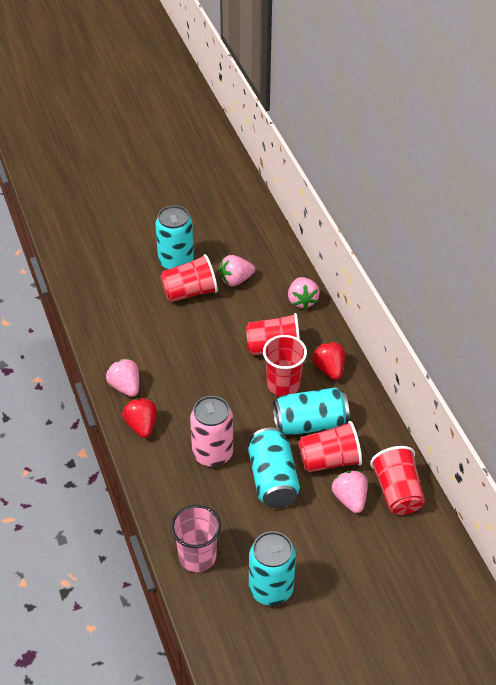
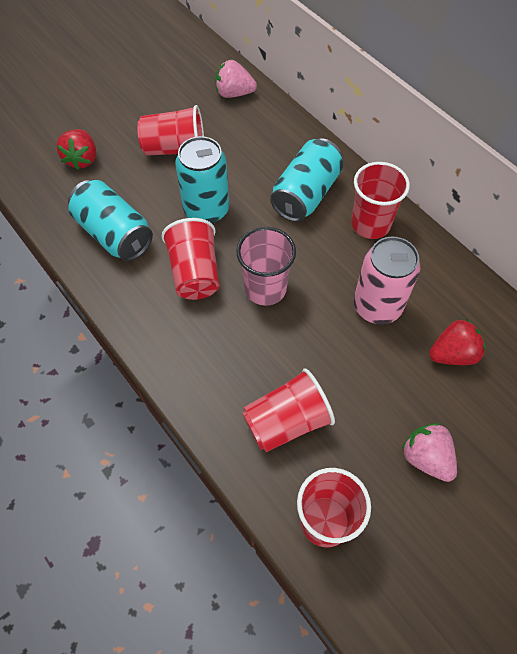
pink strawberry: 4 -> 2
turquoise can: 4 -> 3

